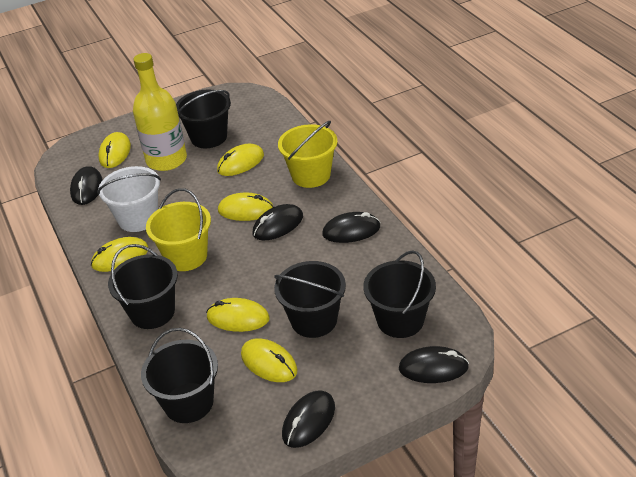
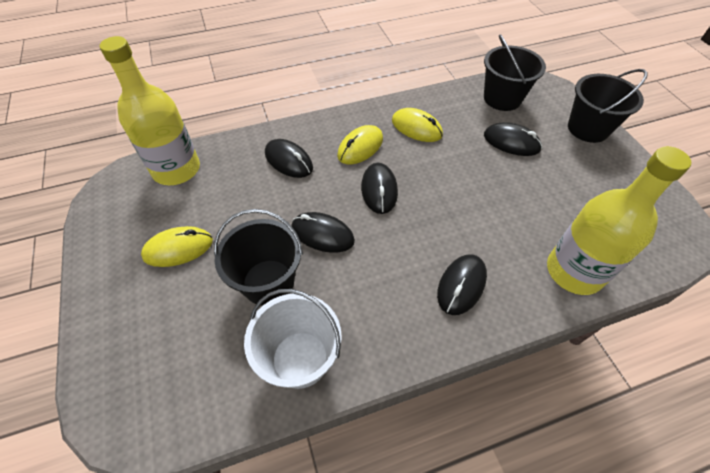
black bucket: 5 -> 3
yellow bottle: 1 -> 2
yellow bucket: 2 -> 0
yellow mouse: 6 -> 3

